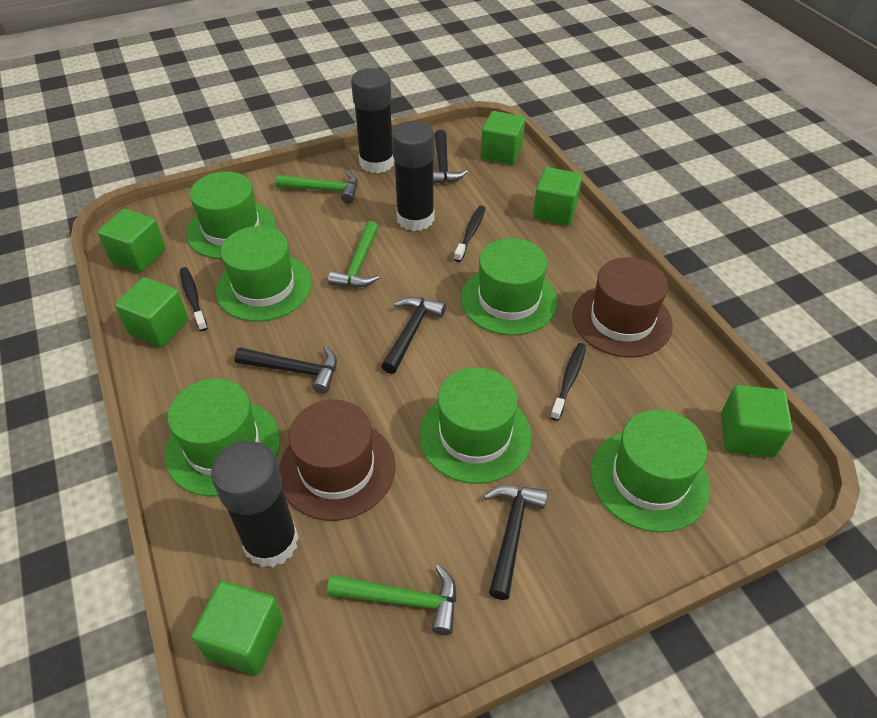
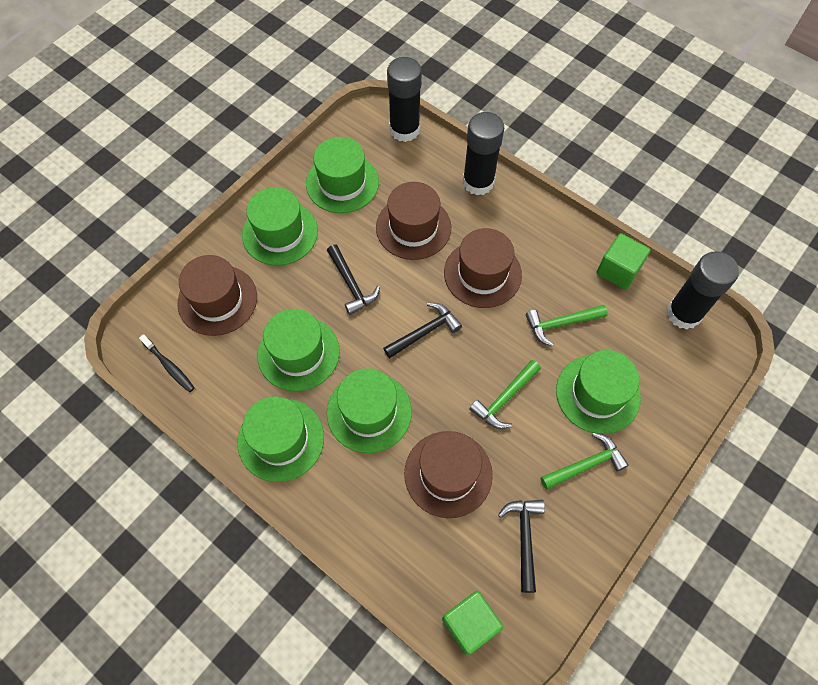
black hammer: 4 -> 3
black toothbrush: 3 -> 1
brown hat: 2 -> 4
green cube: 6 -> 2

